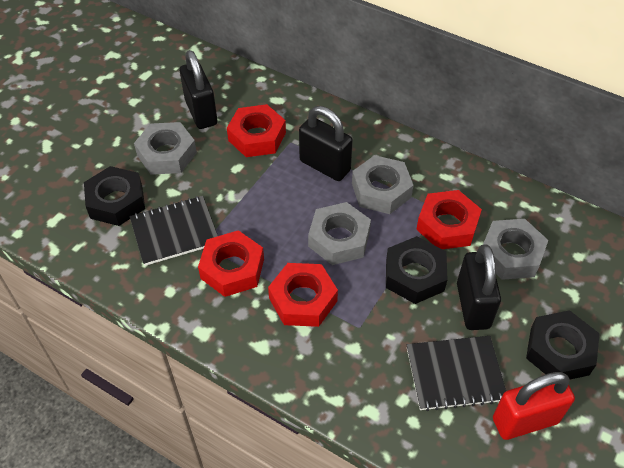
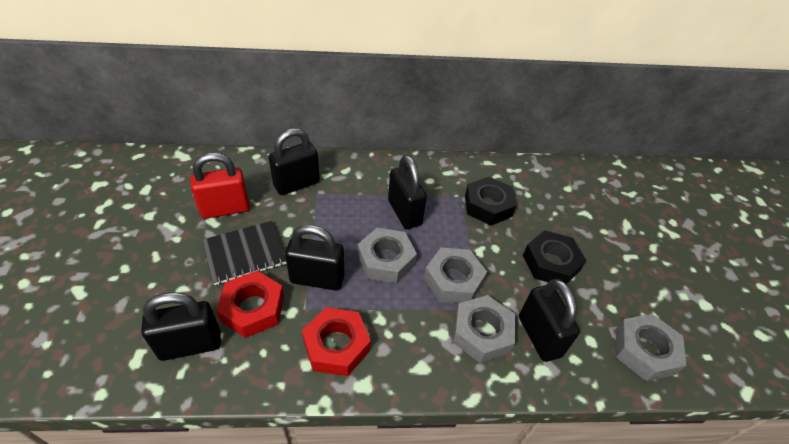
black notebook: 2 -> 1
black nut: 3 -> 2
black padlock: 3 -> 5
red nut: 4 -> 2

